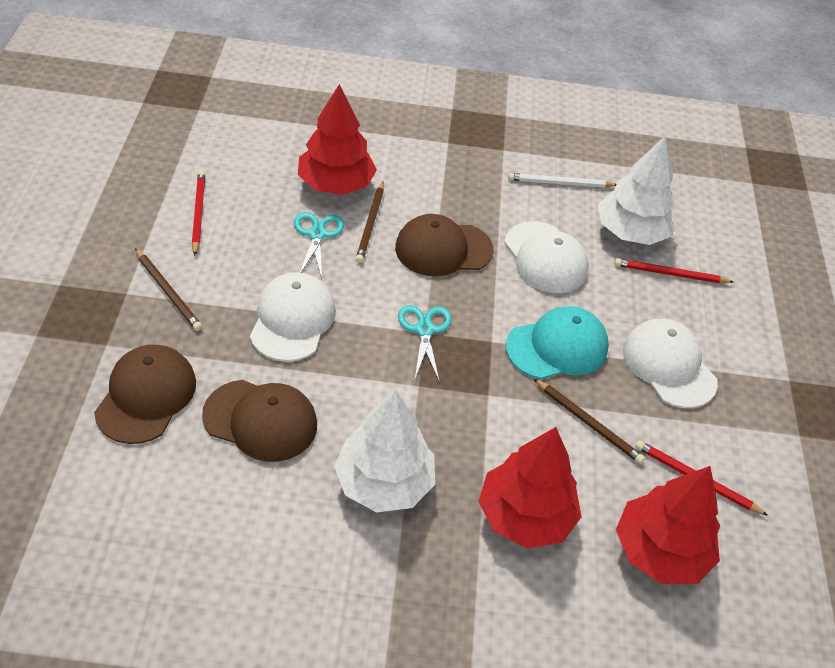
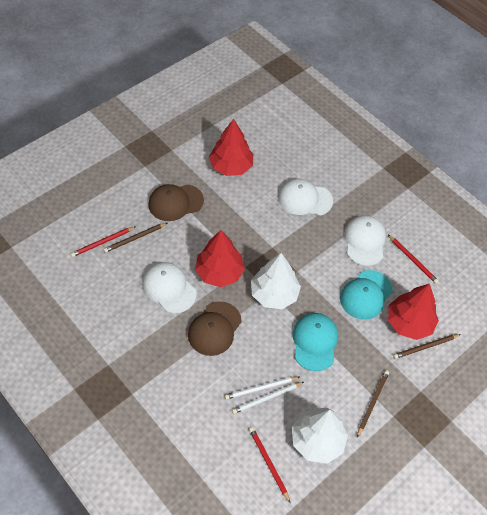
brown cap: 3 -> 2
turquoise cap: 1 -> 2
turquoise scissors: 2 -> 0
white pencil: 1 -> 2

